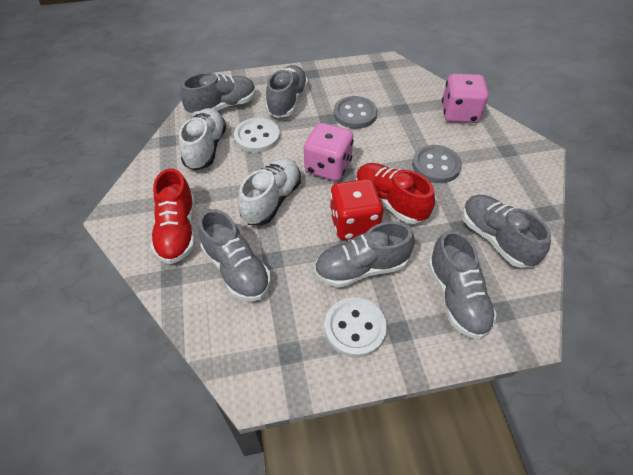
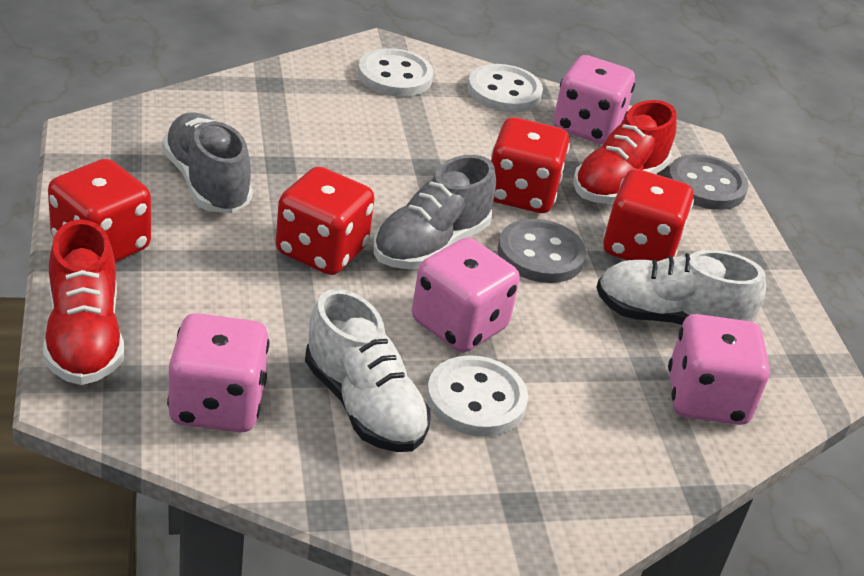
grey shoe: 6 -> 2
pink dice: 2 -> 4
red dice: 1 -> 4
white button: 2 -> 3

